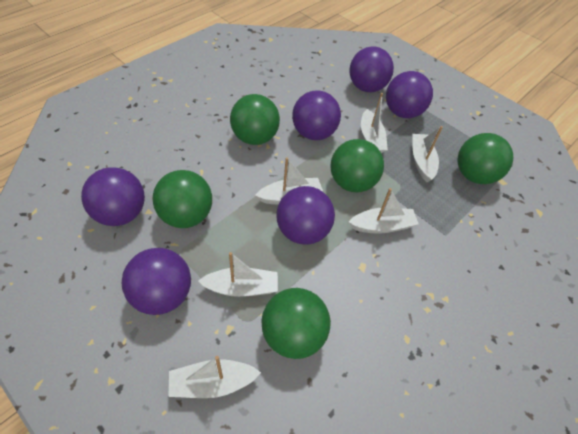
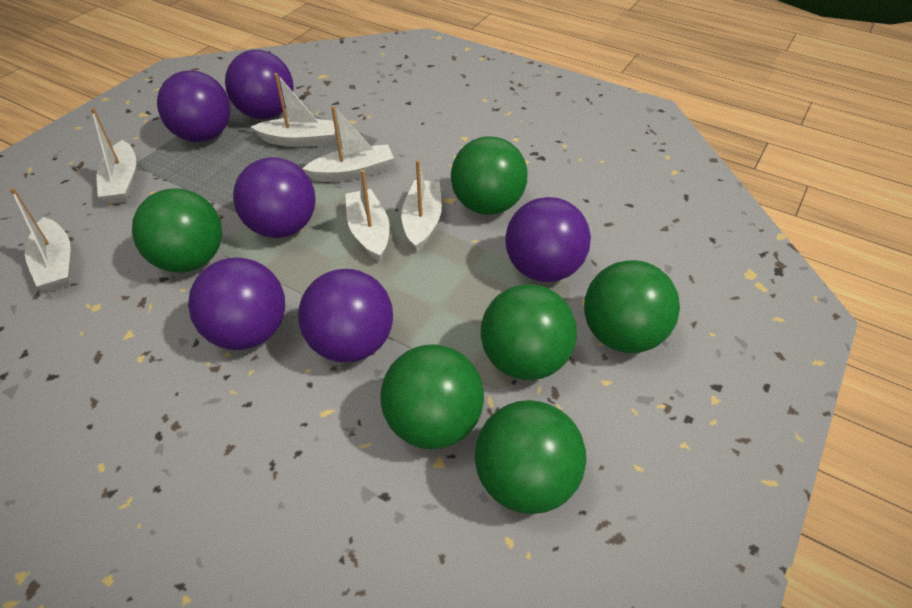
green ball: 5 -> 6

